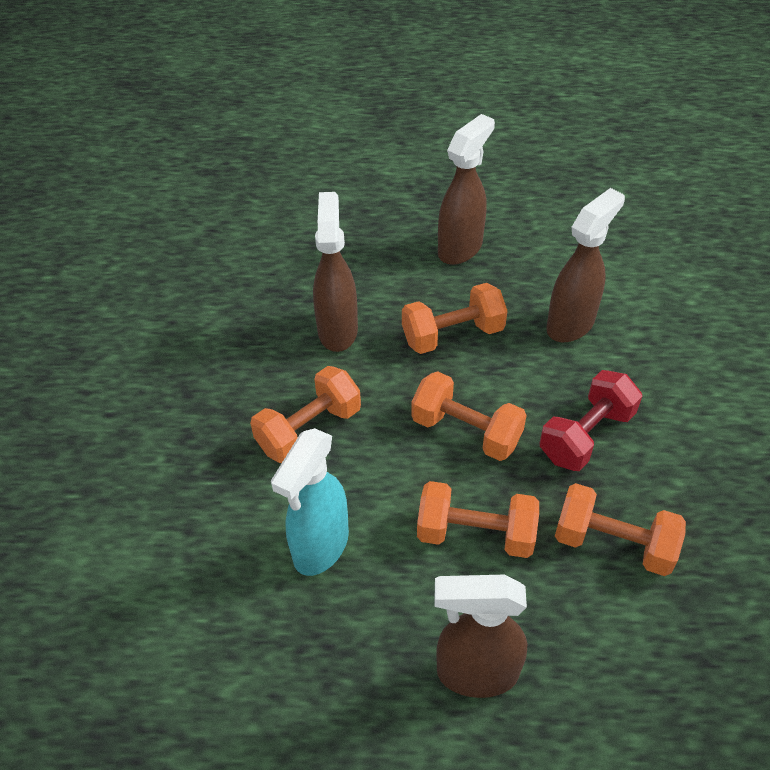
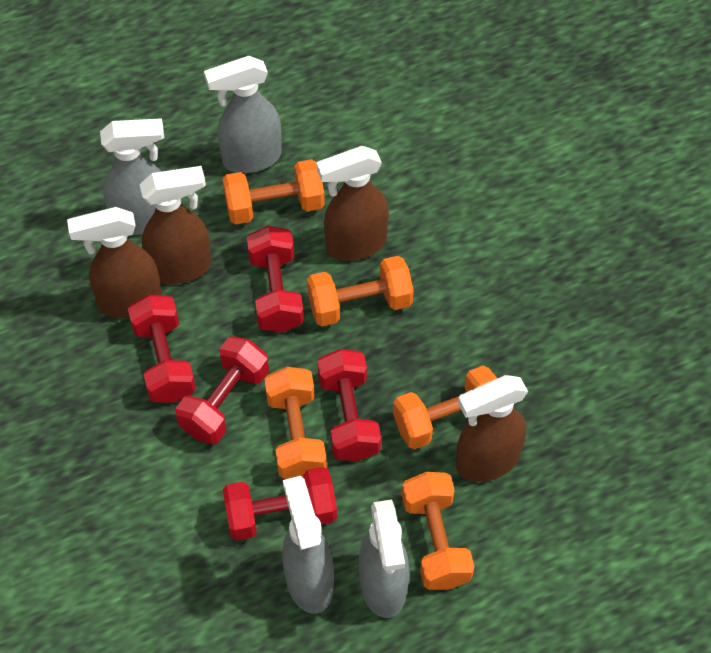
grey spray bottle: 0 -> 4
red dumbbell: 1 -> 5
turquoise spray bottle: 1 -> 0

